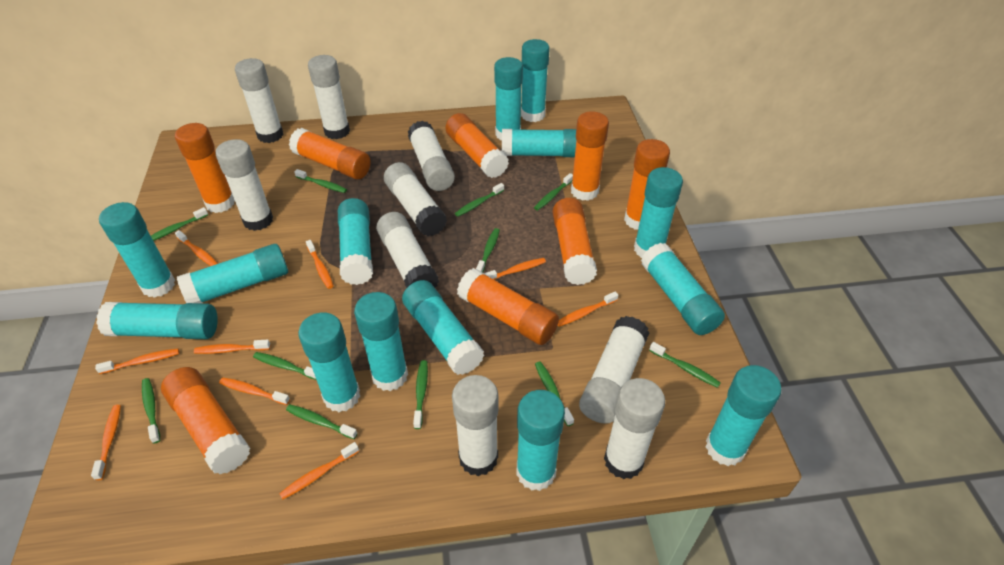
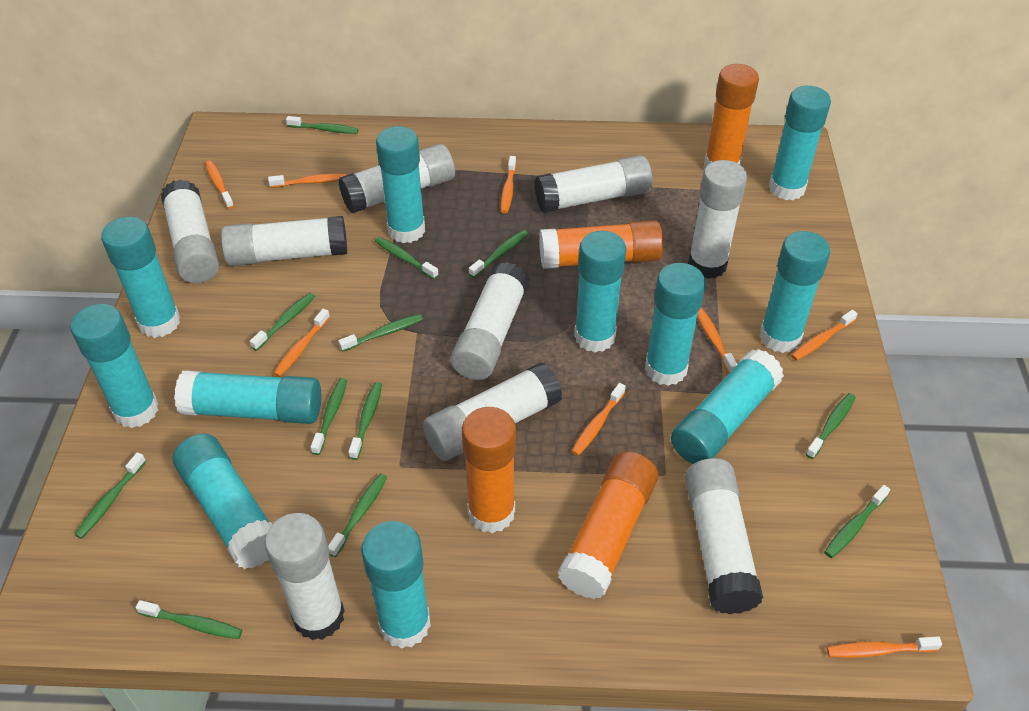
green toothbrush: 11 -> 12
orange glue stick: 8 -> 4
orange toothbrush: 9 -> 8
turquoise glue stick: 14 -> 11

